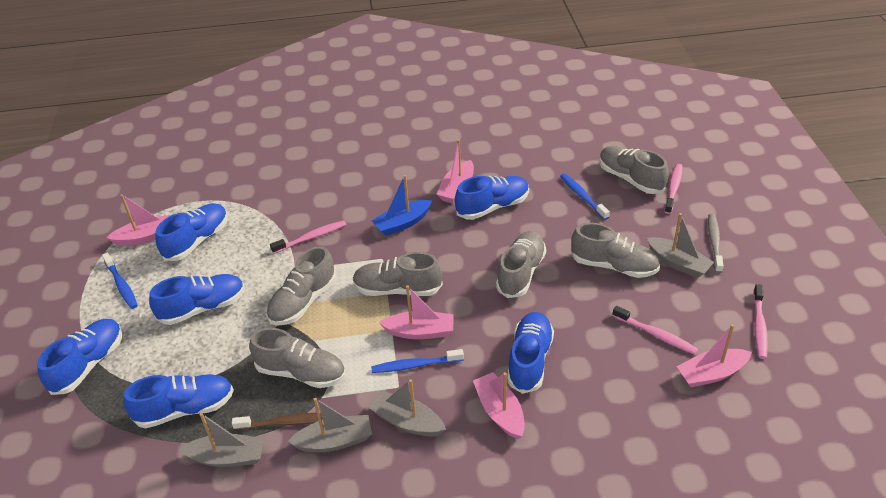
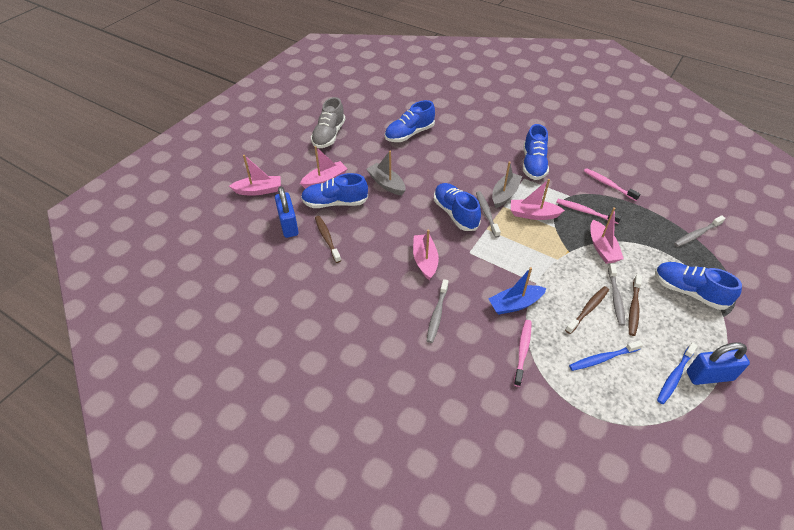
blue padlock: 0 -> 2
blue shoe: 6 -> 5
blue toothbrush: 3 -> 2
brown toothbrush: 1 -> 3
grey boat: 4 -> 2
grey shoe: 6 -> 1
grey toothbrush: 1 -> 4
pink toothbrush: 4 -> 3

